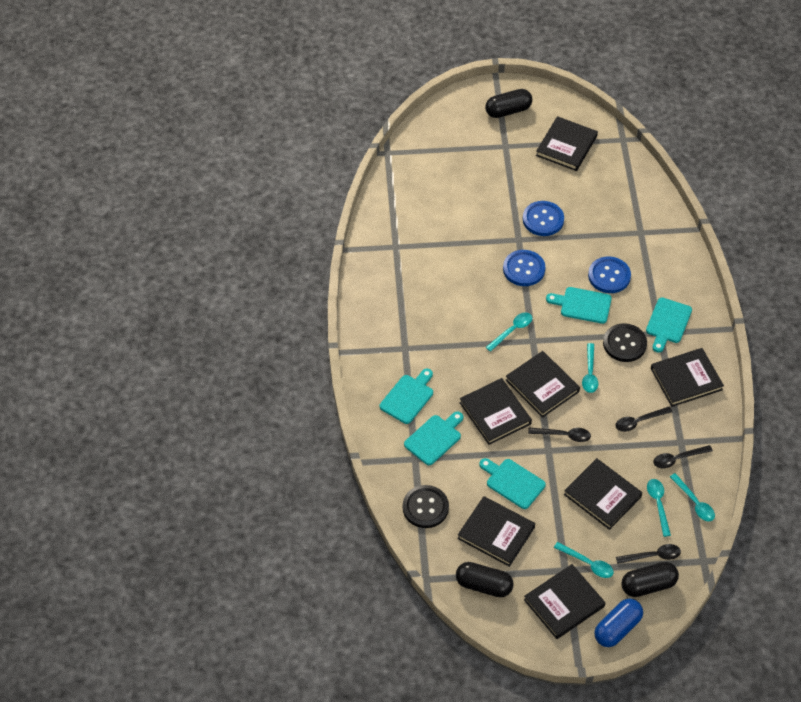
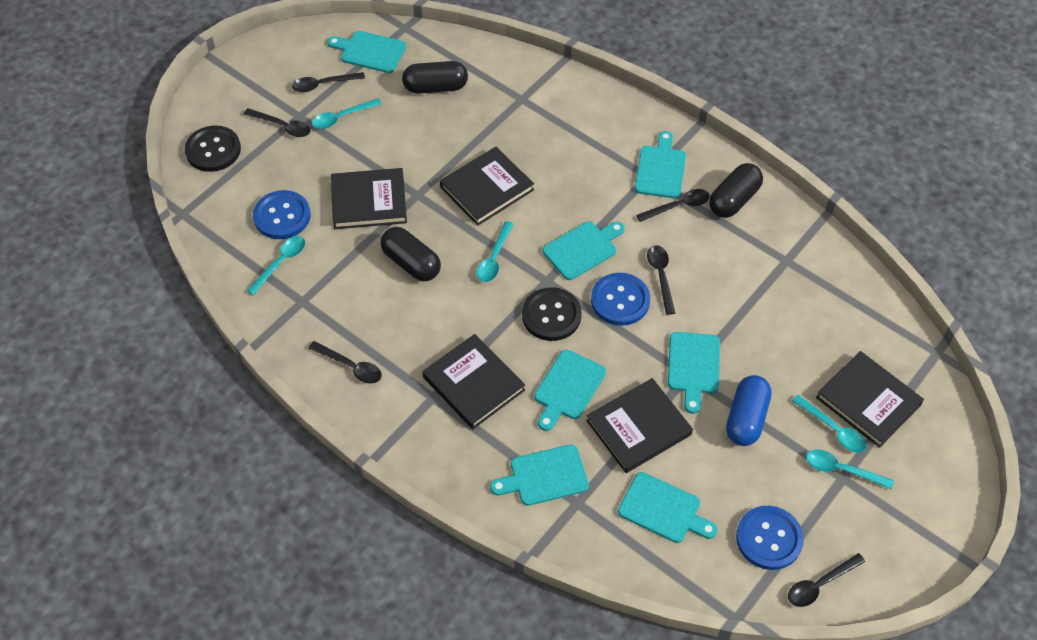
black book: 7 -> 5
black spoon: 4 -> 6
turquoise cutting board: 5 -> 7

